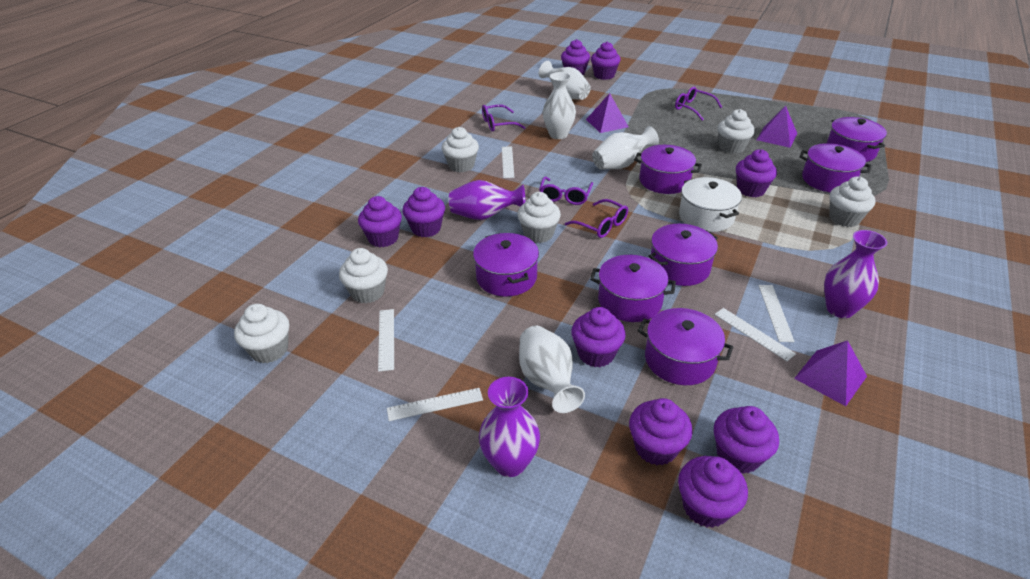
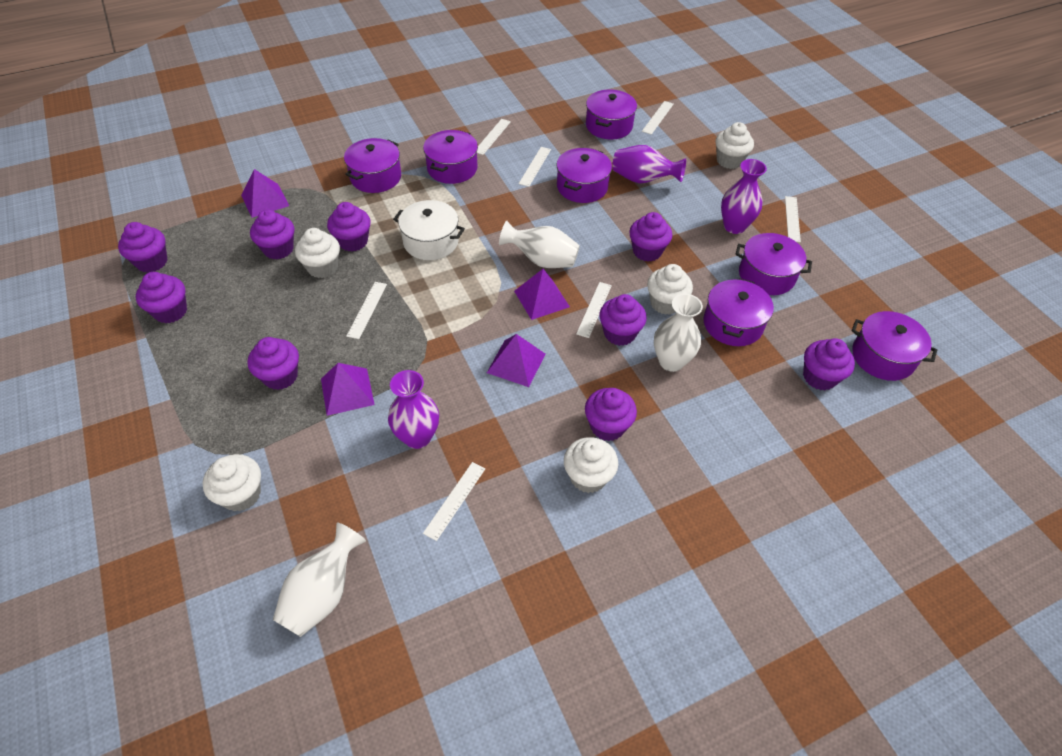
purple glasses: 4 -> 0
purple pyramid: 3 -> 4
white cupcake: 6 -> 5
white ruler: 5 -> 7
white vase: 4 -> 3

